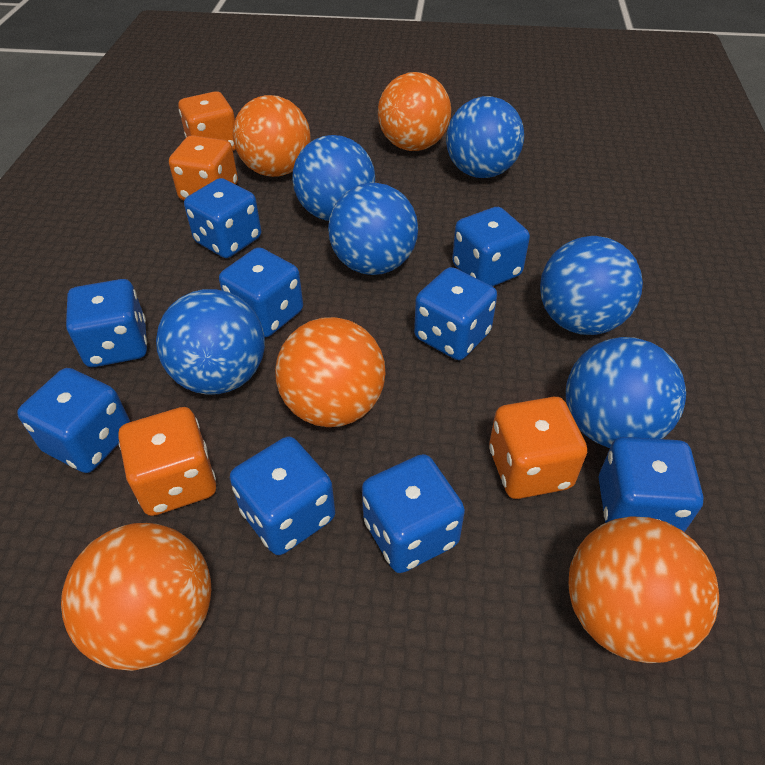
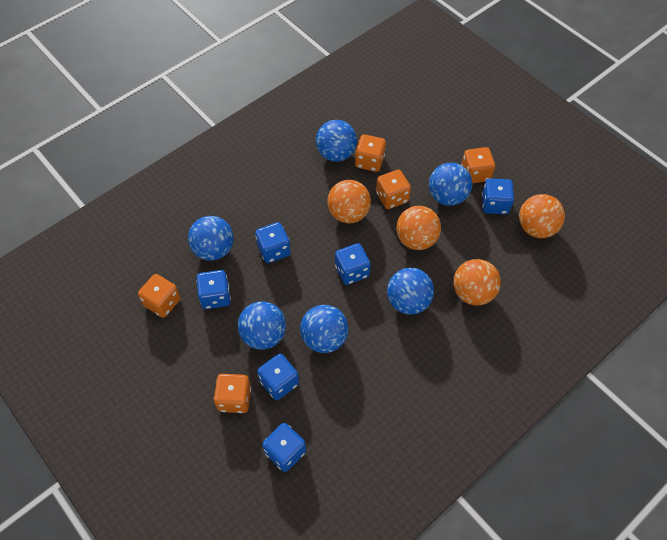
blue dice: 9 -> 6
orange ball: 5 -> 4
orange dice: 4 -> 5

